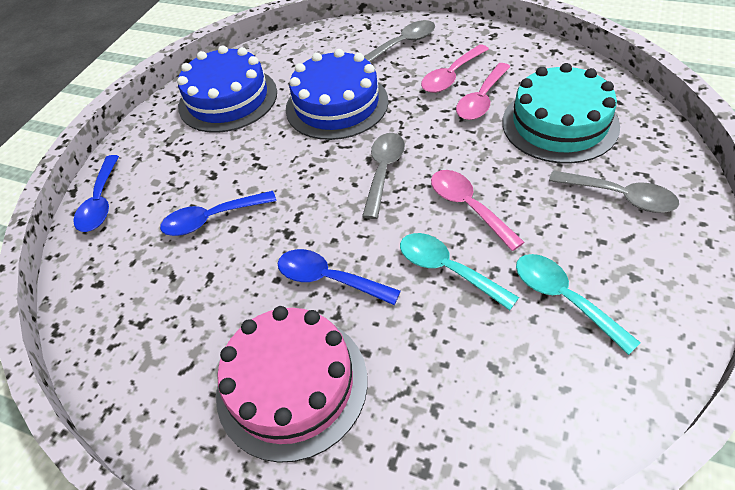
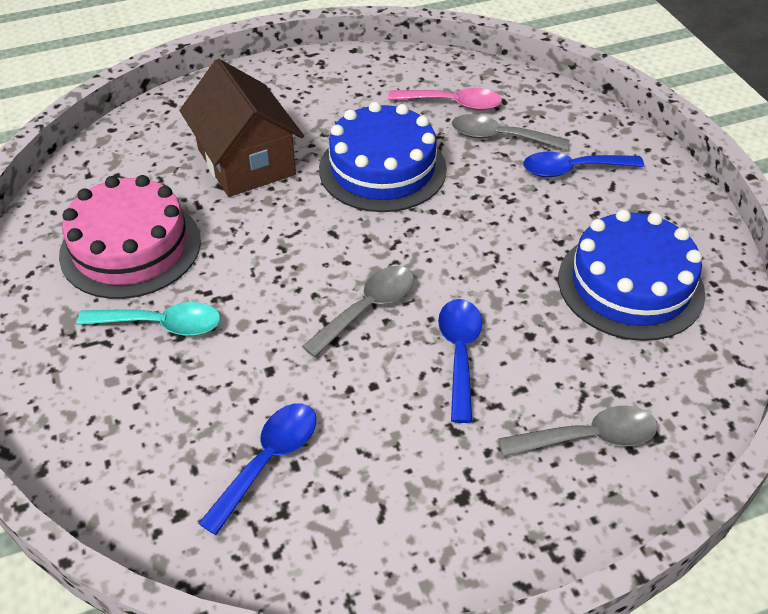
brown house: 0 -> 1
pink spoon: 3 -> 1
turquoise cake: 1 -> 0
turquoise spoon: 2 -> 1

